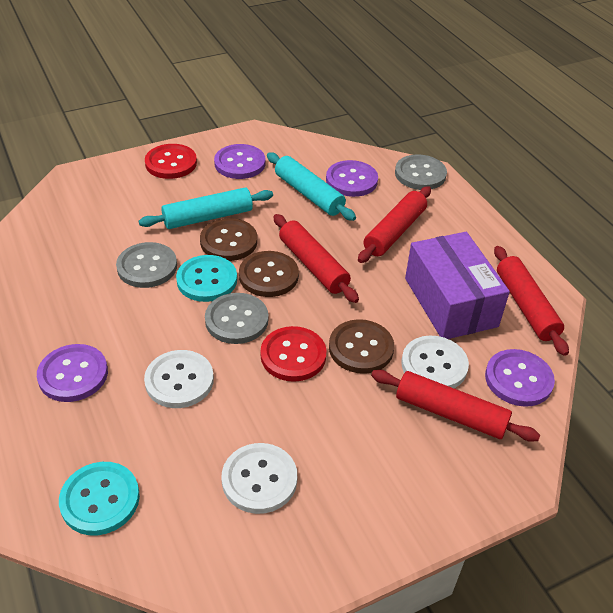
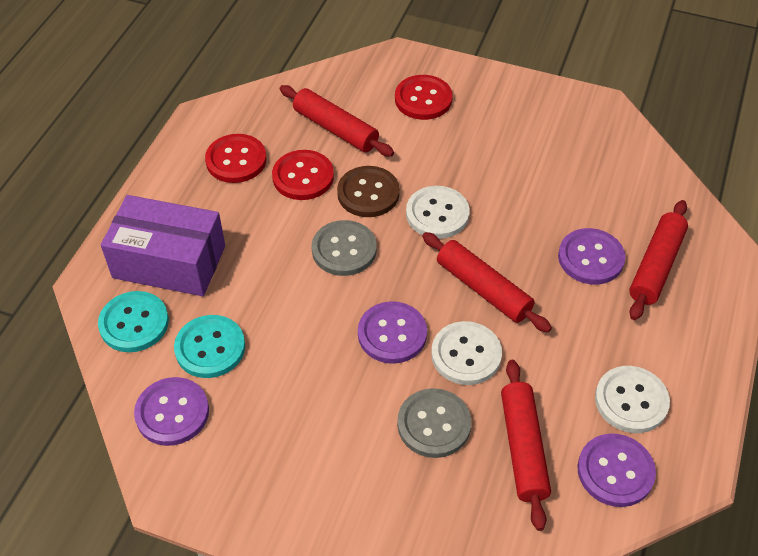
brown button: 3 -> 1
grey button: 3 -> 2
red button: 2 -> 3
turquoise rolling pin: 2 -> 0

